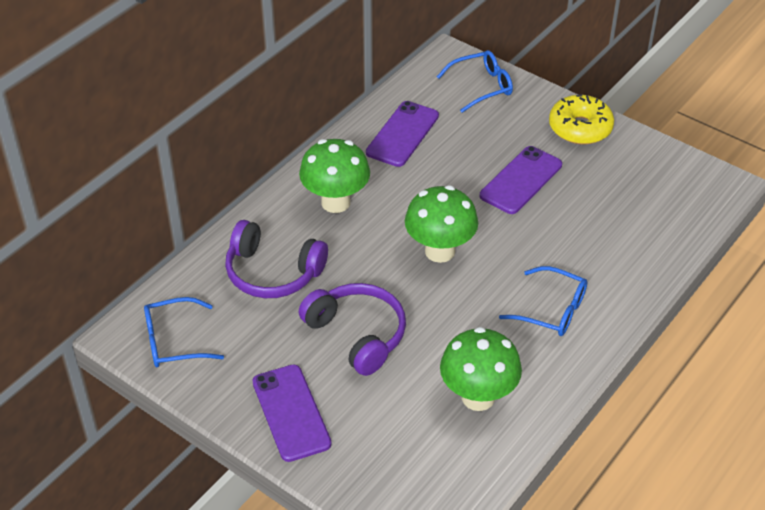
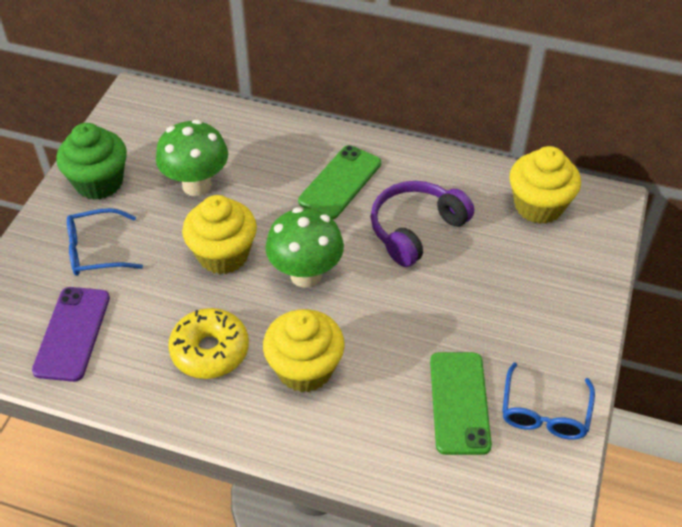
blue glasses: 3 -> 2
green cupcake: 0 -> 1
green mushroom: 3 -> 2
green phone: 0 -> 2
purple headphones: 2 -> 1
purple phone: 3 -> 1
yellow cupcake: 0 -> 3

